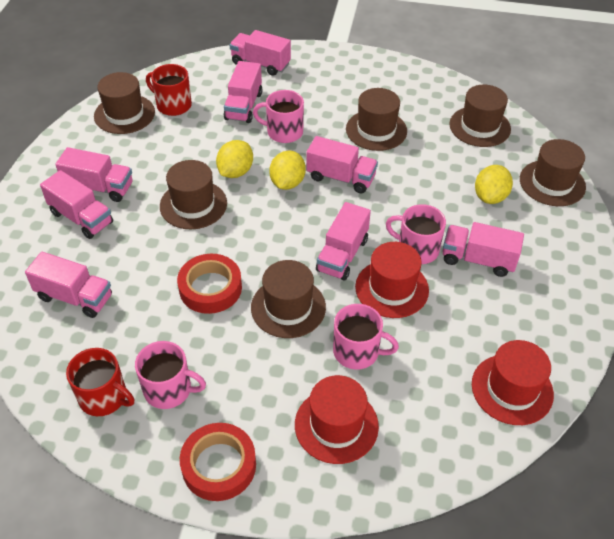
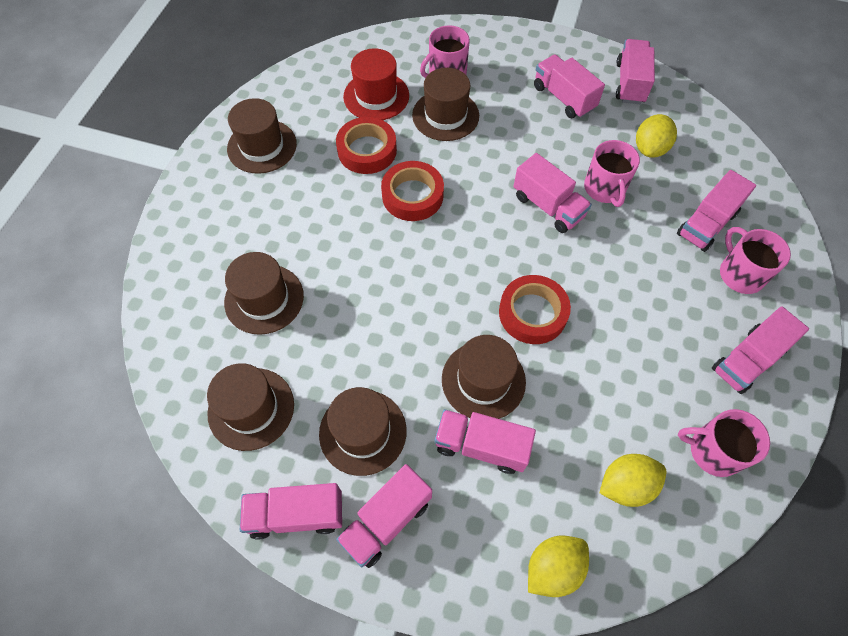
red hat: 3 -> 1
red mug: 2 -> 0
red tape: 2 -> 3

